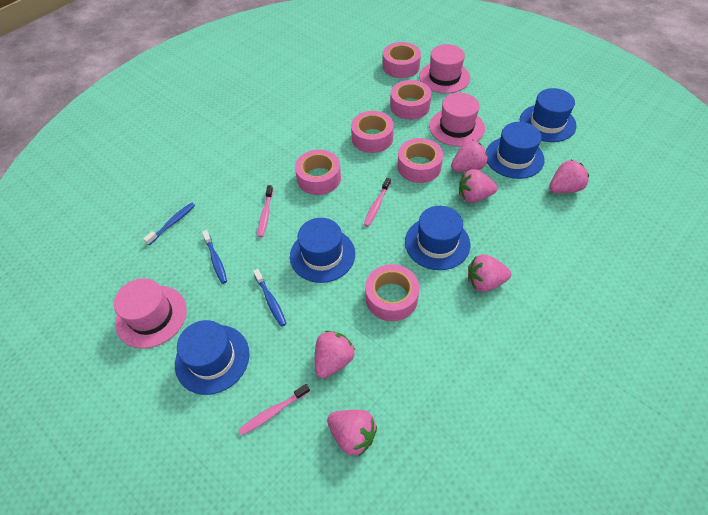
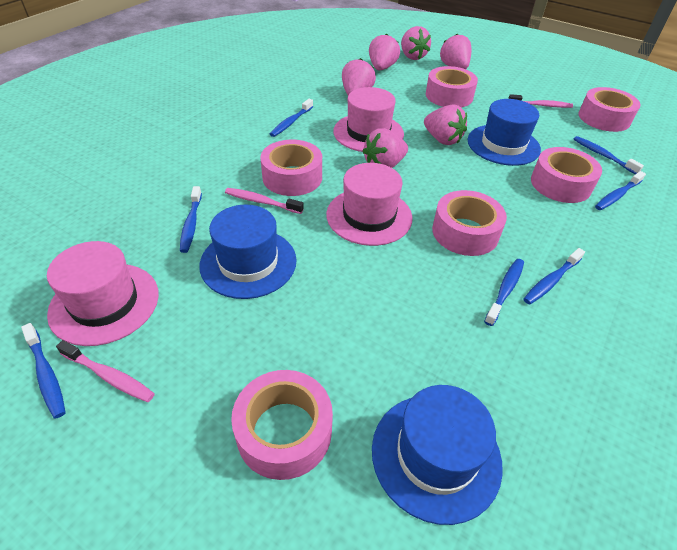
blue hat: 5 -> 3
blue toothbrush: 3 -> 7

